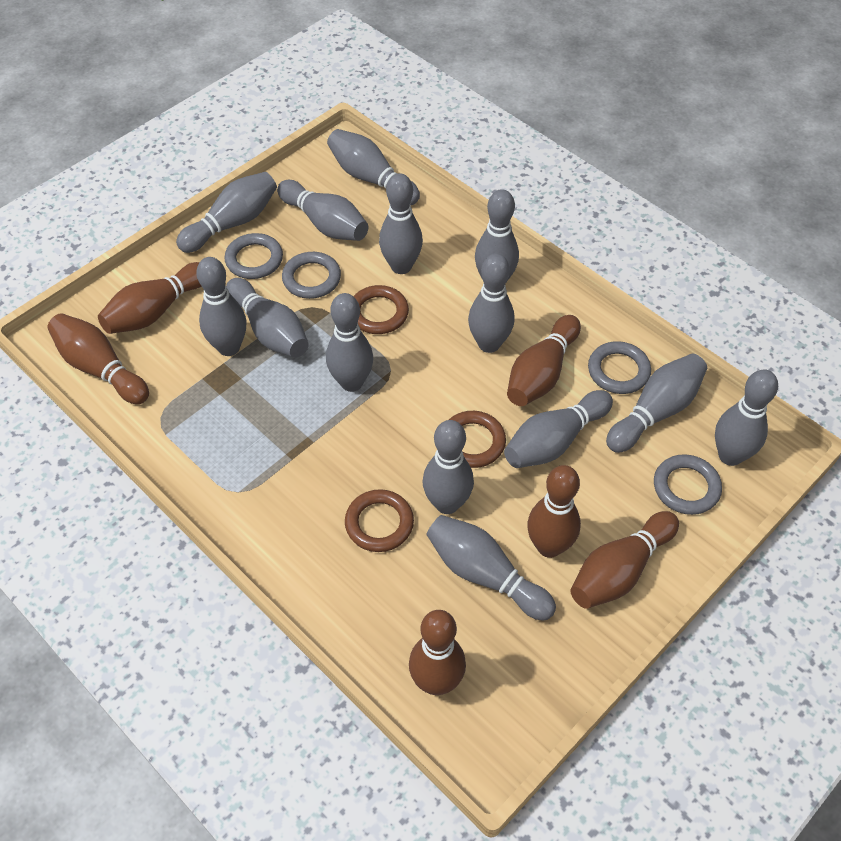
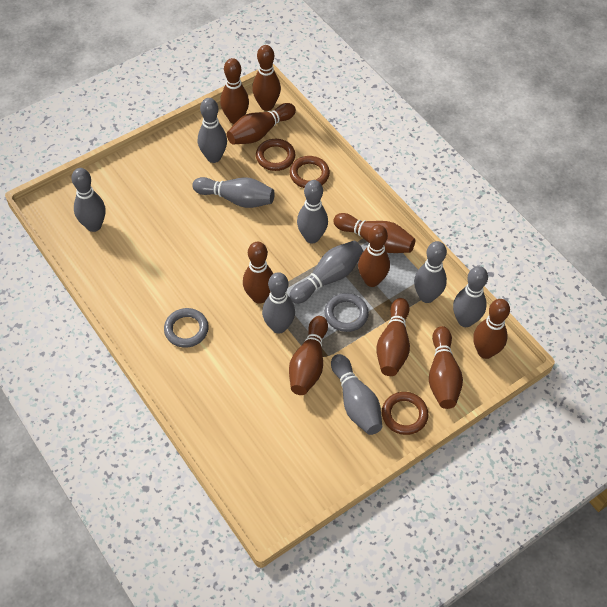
brown bowling pin: 6 -> 10
grey bowling pin: 14 -> 9
grey ring: 4 -> 2

